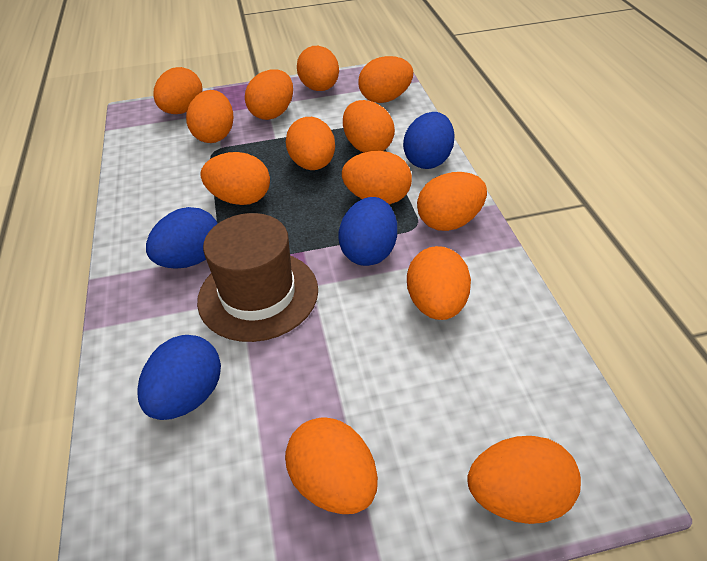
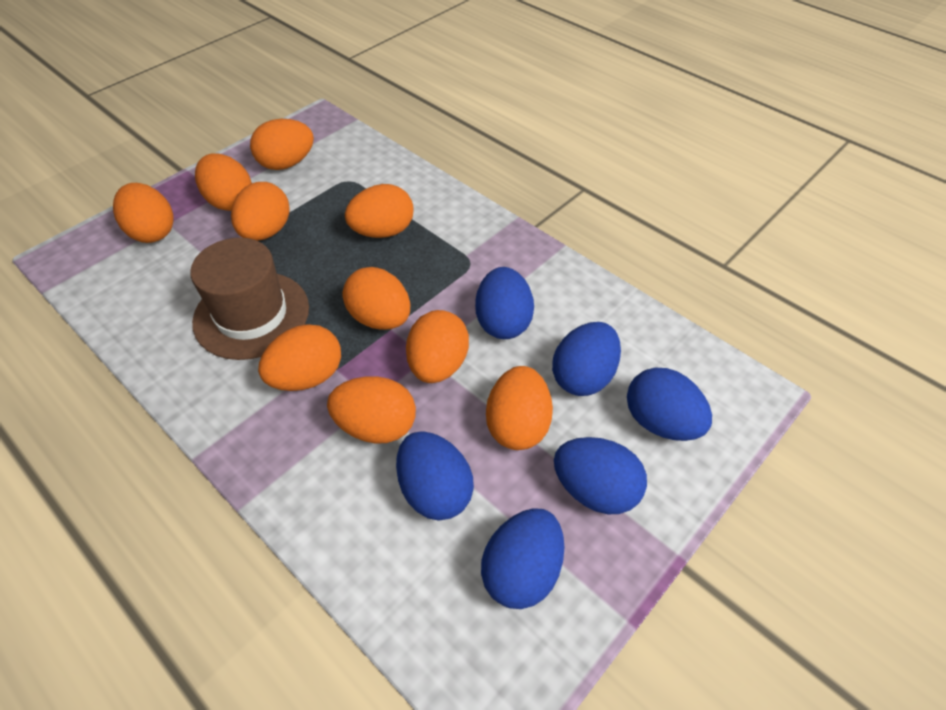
blue egg: 4 -> 6
orange egg: 13 -> 10

